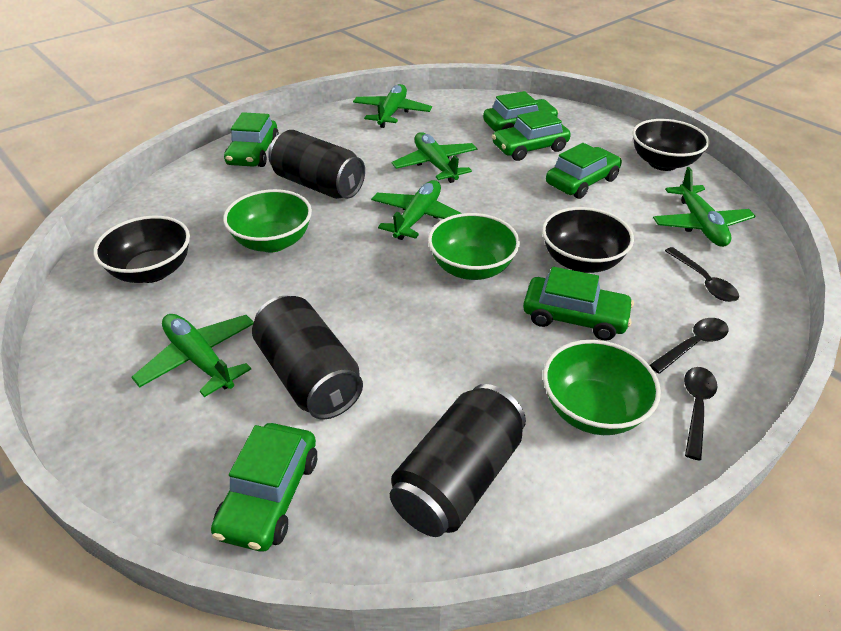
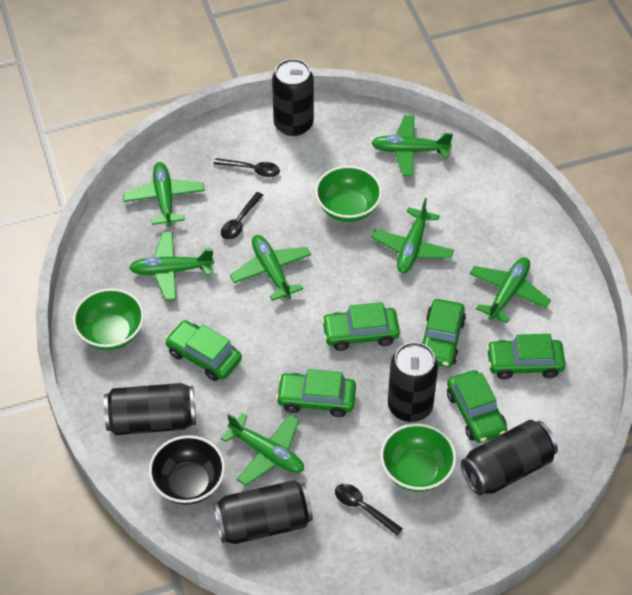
black bowl: 3 -> 1
black can: 3 -> 5
green plane: 5 -> 7

